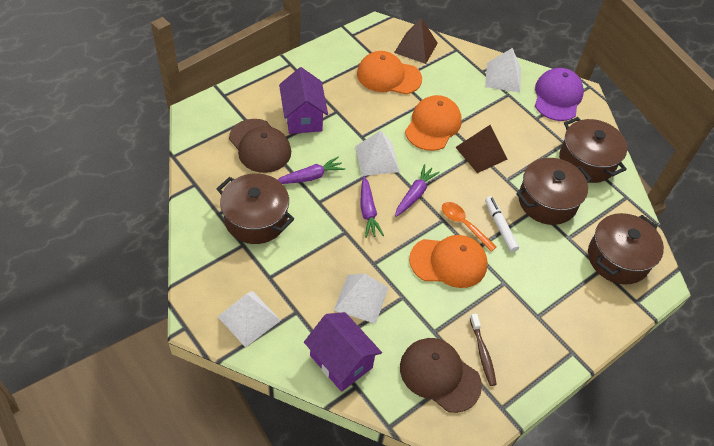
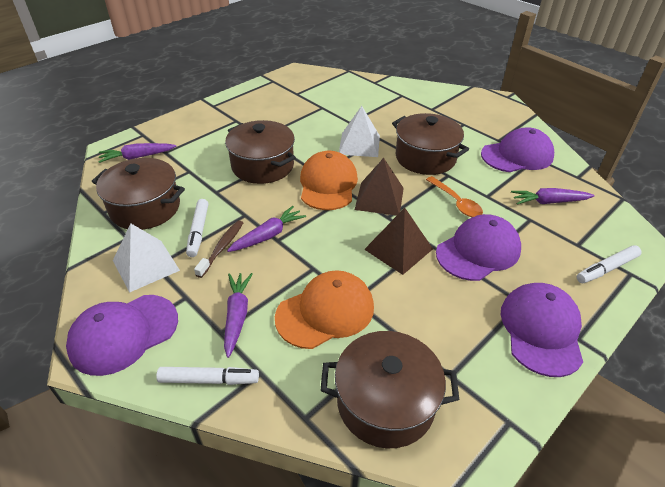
brown cap: 2 -> 0
orange cap: 3 -> 2
purple cap: 1 -> 4
purple carrot: 3 -> 4
purple house: 2 -> 0
white marker: 1 -> 3
white pyramid: 4 -> 2

